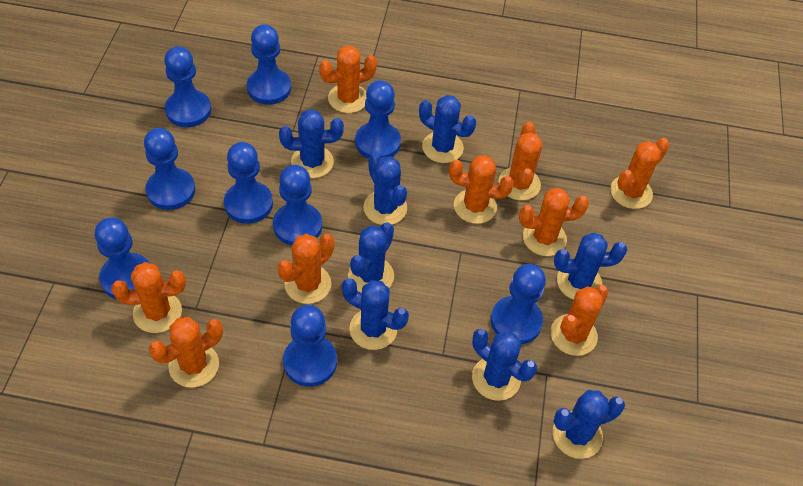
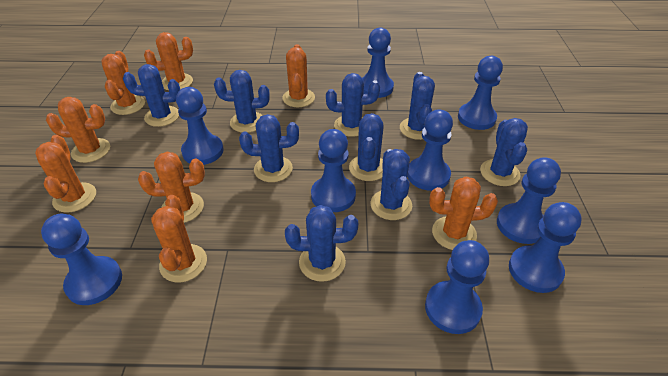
blue cactus: 8 -> 9
orange cactus: 9 -> 8

